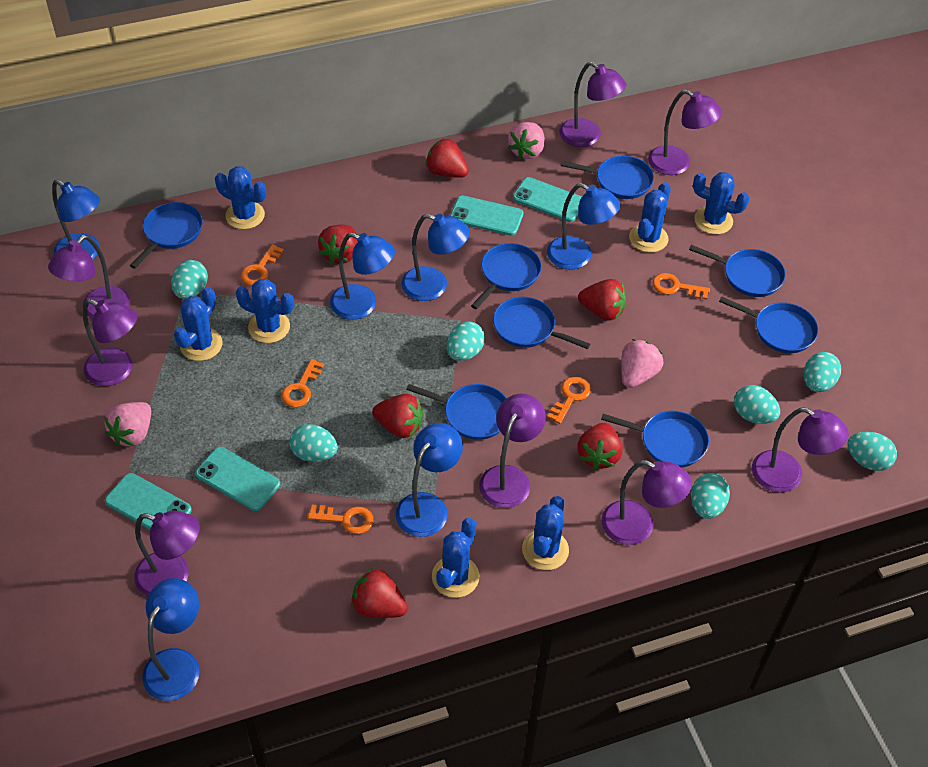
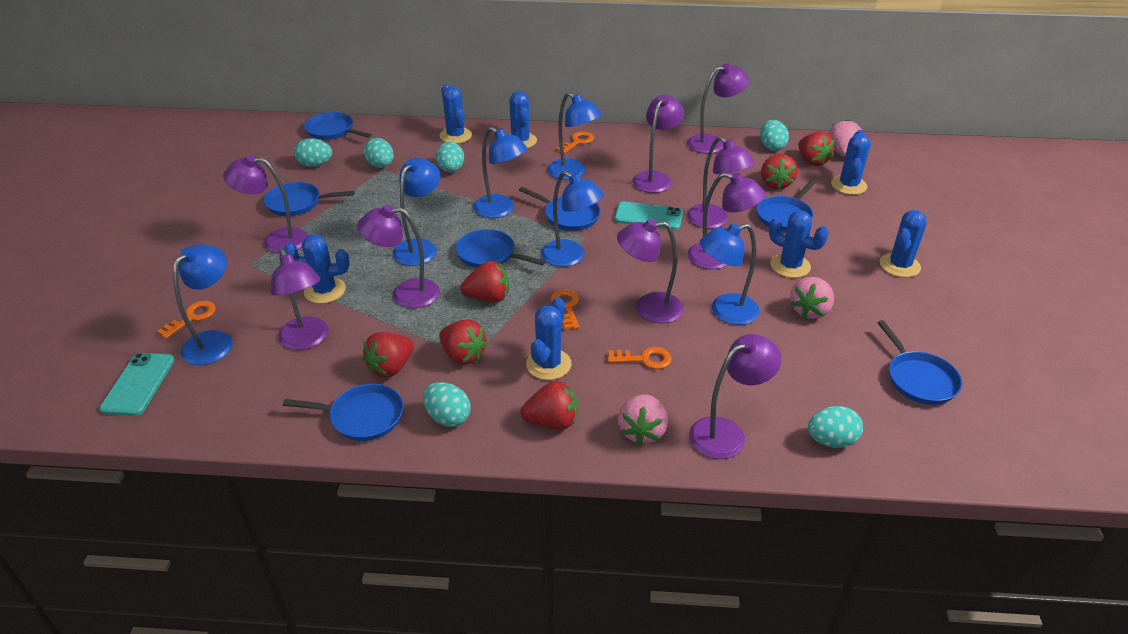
blue pan: 8 -> 7
orange key: 5 -> 4
purple lamp: 8 -> 9
turquoise egg: 7 -> 6
turquoise phone: 4 -> 2

